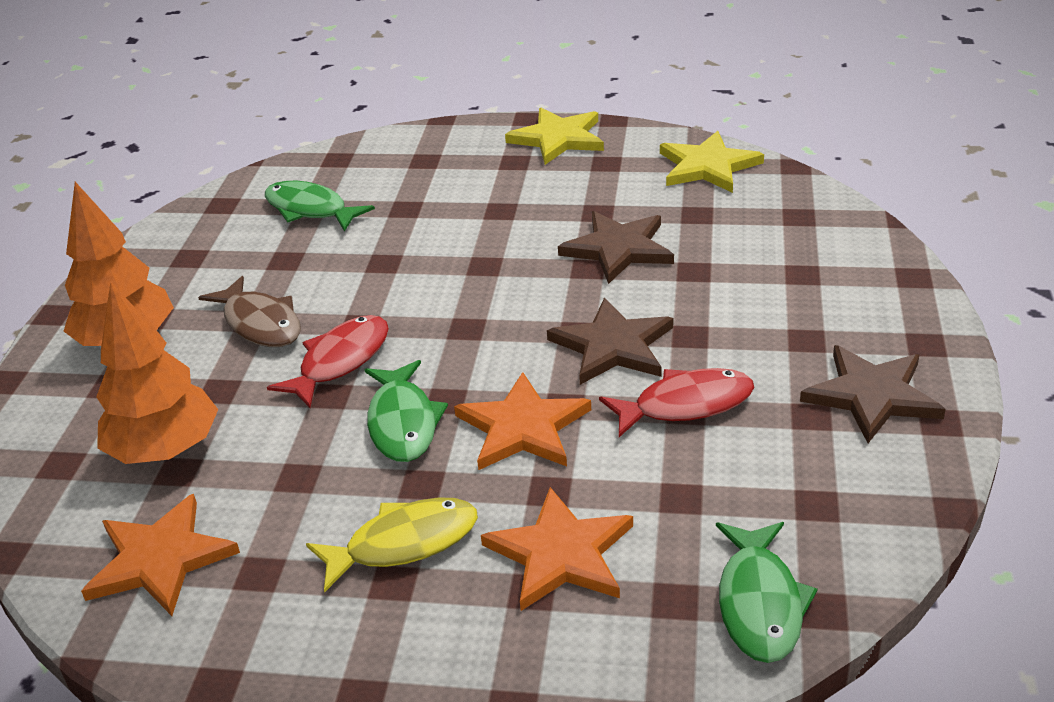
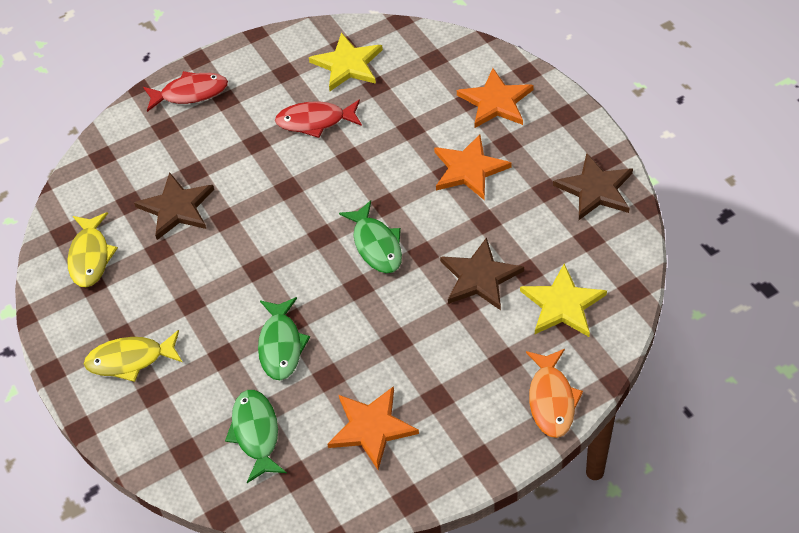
brown fish: 1 -> 0
orange fish: 0 -> 1
orange tree: 2 -> 0
yellow fish: 1 -> 2

